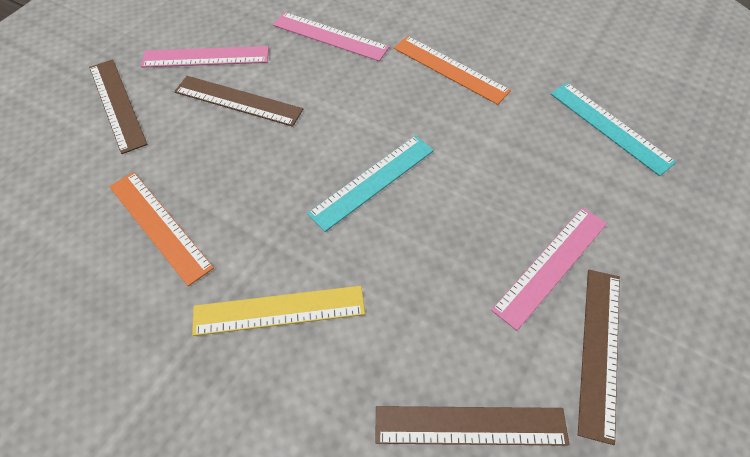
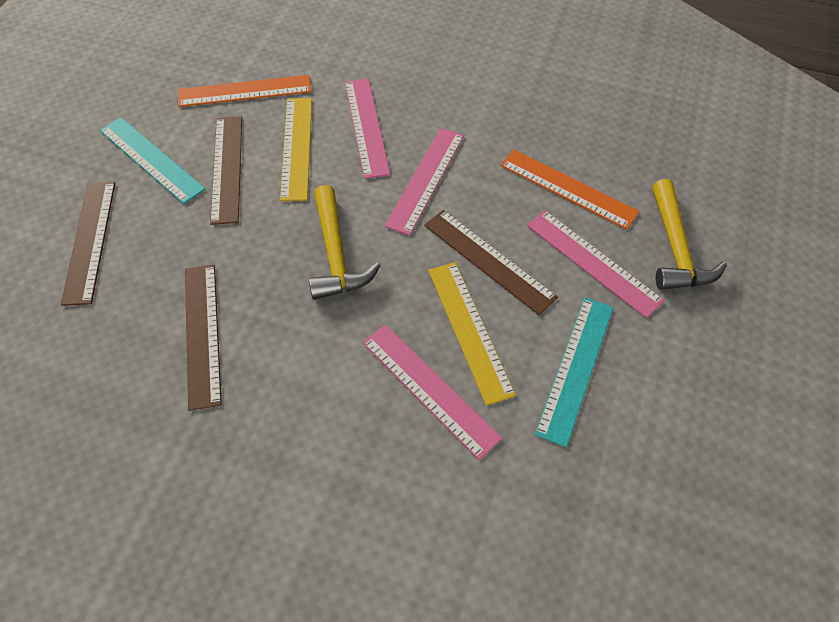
pink ruler: 3 -> 4
yellow hammer: 0 -> 2
yellow ruler: 1 -> 2

